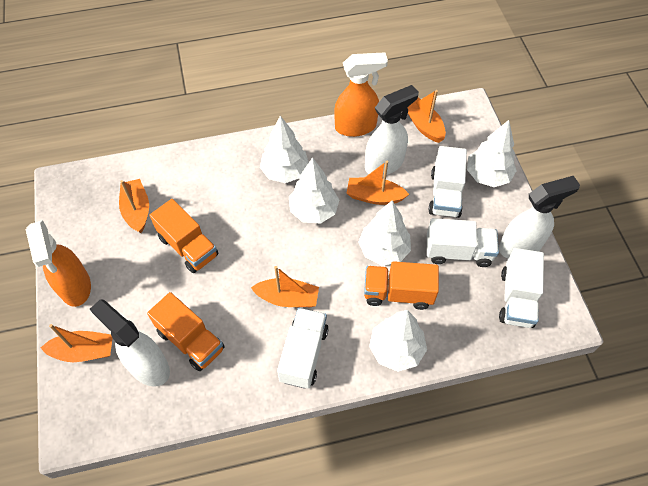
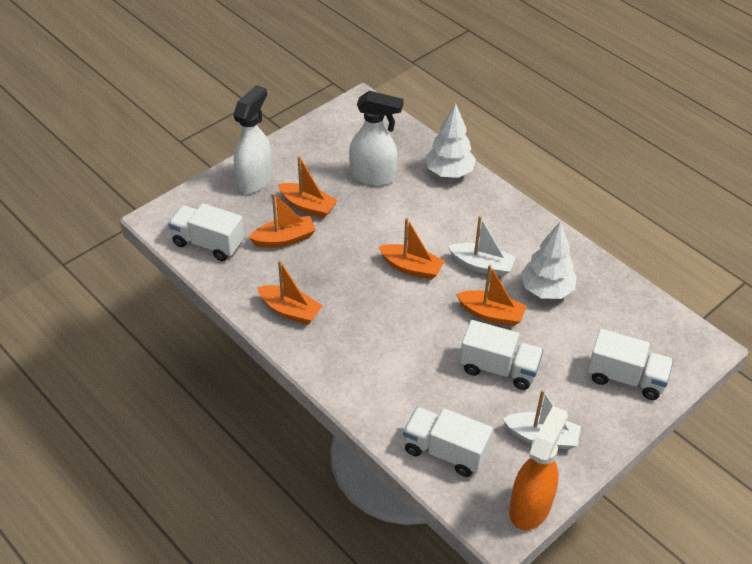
orange spray bottle: 2 -> 1
orange truck: 3 -> 0
white boat: 0 -> 2
white spray bottle: 3 -> 2
white tree: 5 -> 2

